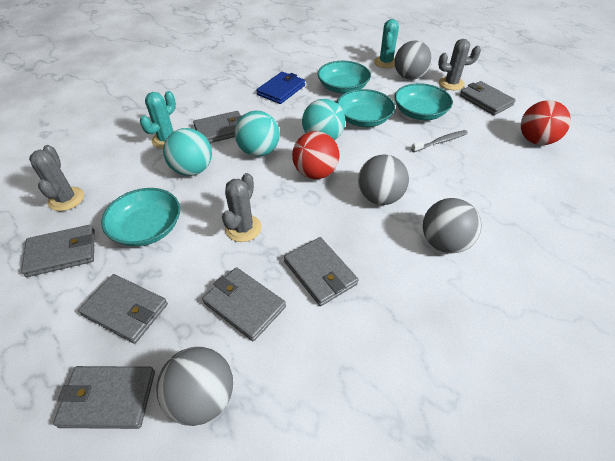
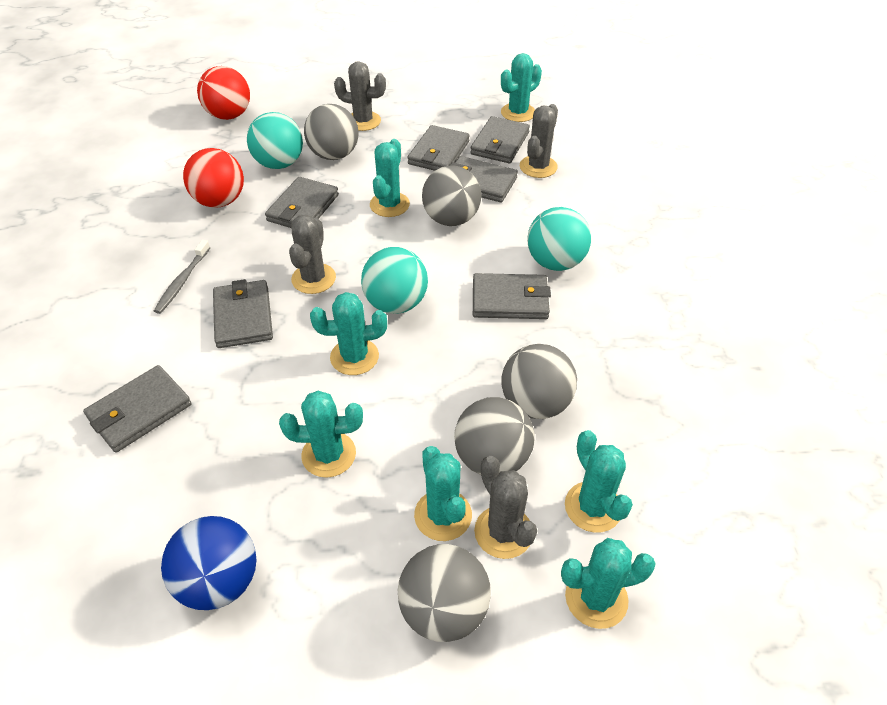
blue ball: 0 -> 1
blue wallet: 1 -> 0
grey ball: 4 -> 5
grey cactus: 3 -> 4
turquoise bowl: 4 -> 0
turquoise cactus: 2 -> 7

